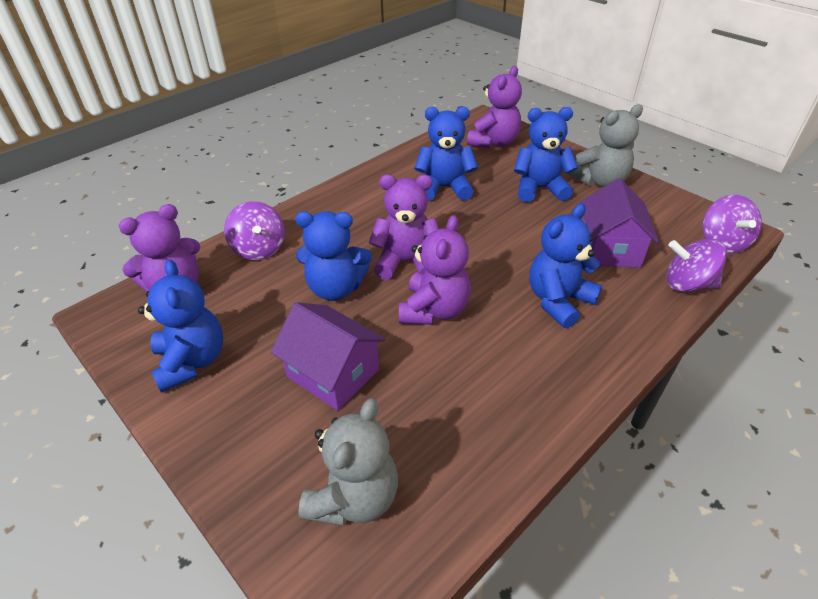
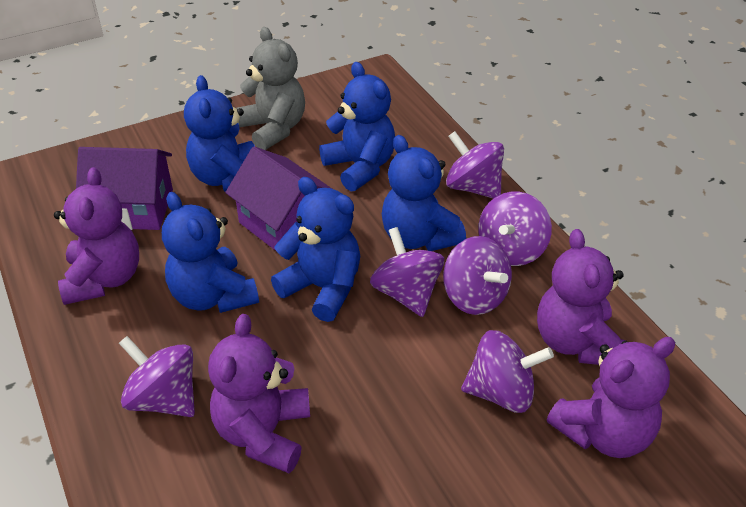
grey teddy bear: 2 -> 1
purple spinning top: 3 -> 6

